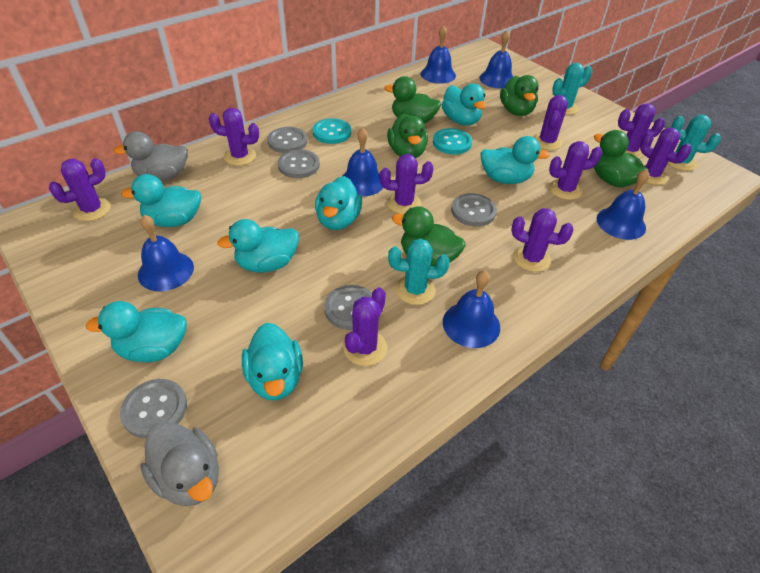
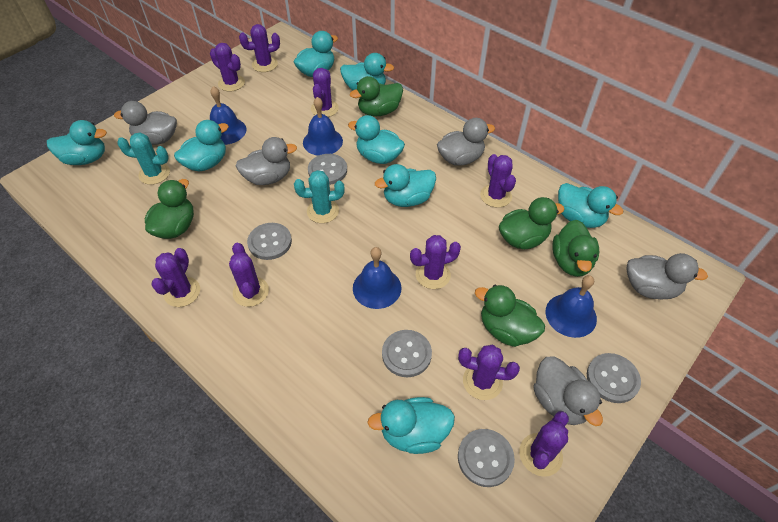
blue bell: 6 -> 4
grey duck: 2 -> 5
turquoise button: 2 -> 0
turquoise cactus: 3 -> 2
turquoise duck: 7 -> 8

